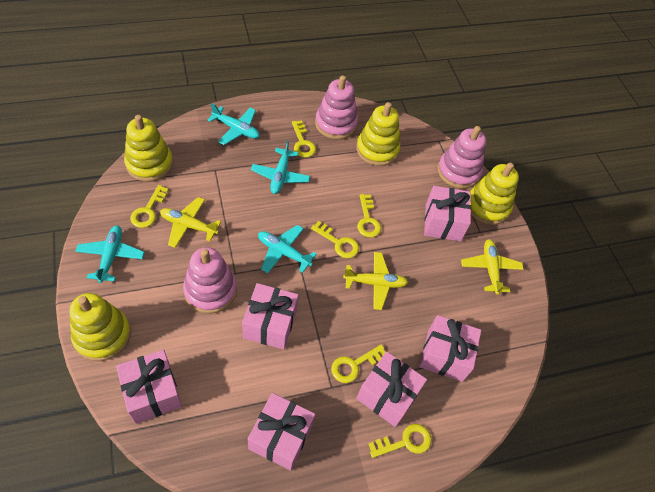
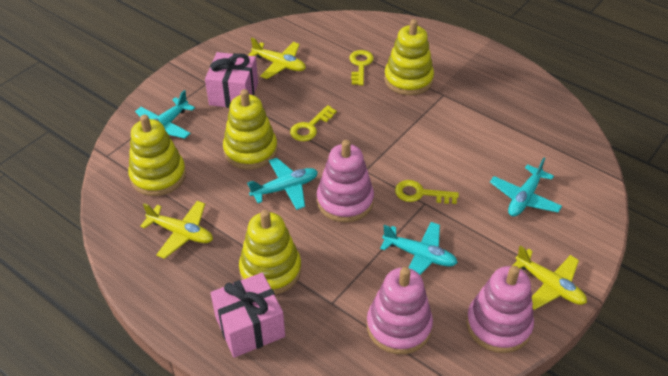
pink gift: 6 -> 2
yellow key: 6 -> 3

